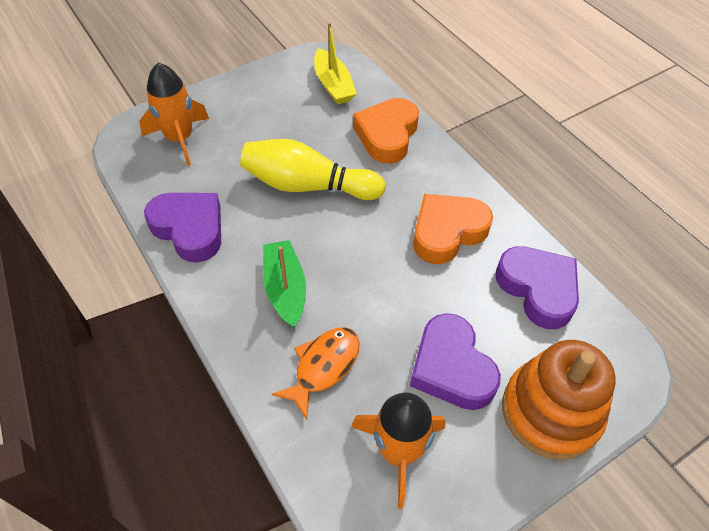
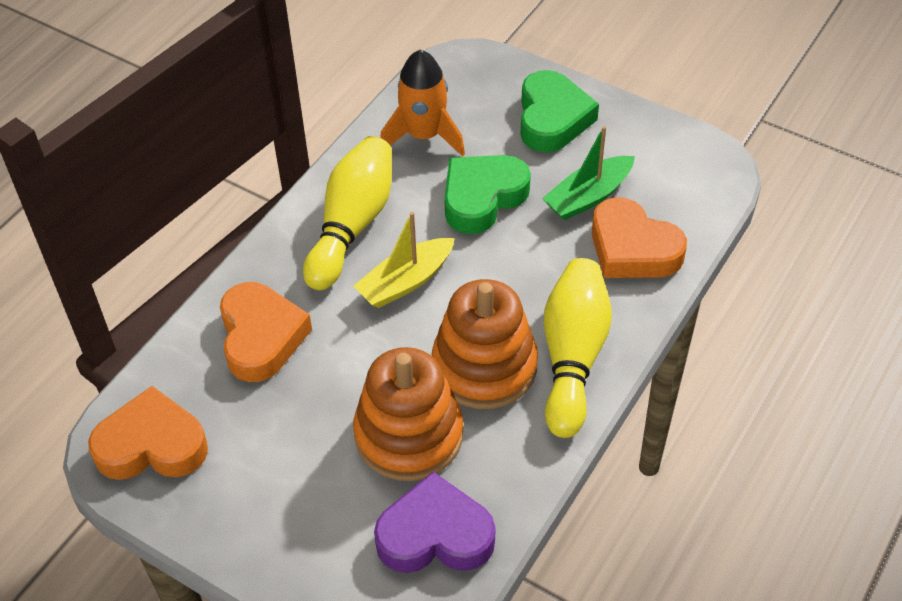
green heart: 0 -> 2
orange fish: 1 -> 0
orange heart: 2 -> 3
orange rocket: 2 -> 1
orange stacking toy: 1 -> 2
purple heart: 3 -> 1
yellow bowling pin: 1 -> 2

